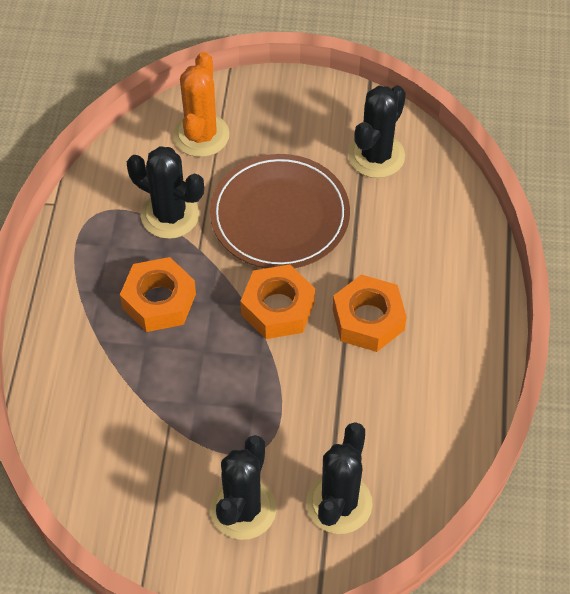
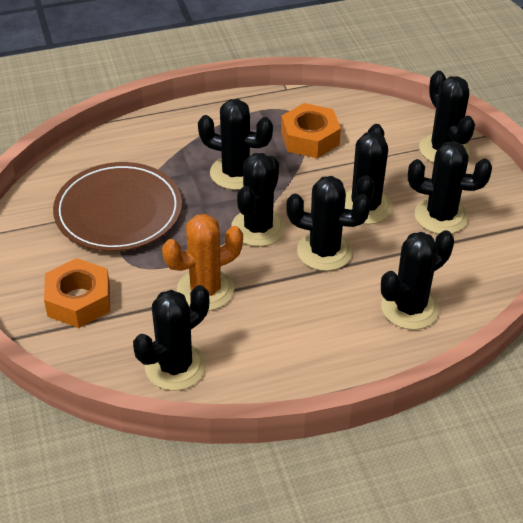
black cactus: 4 -> 8
orange nut: 3 -> 2

